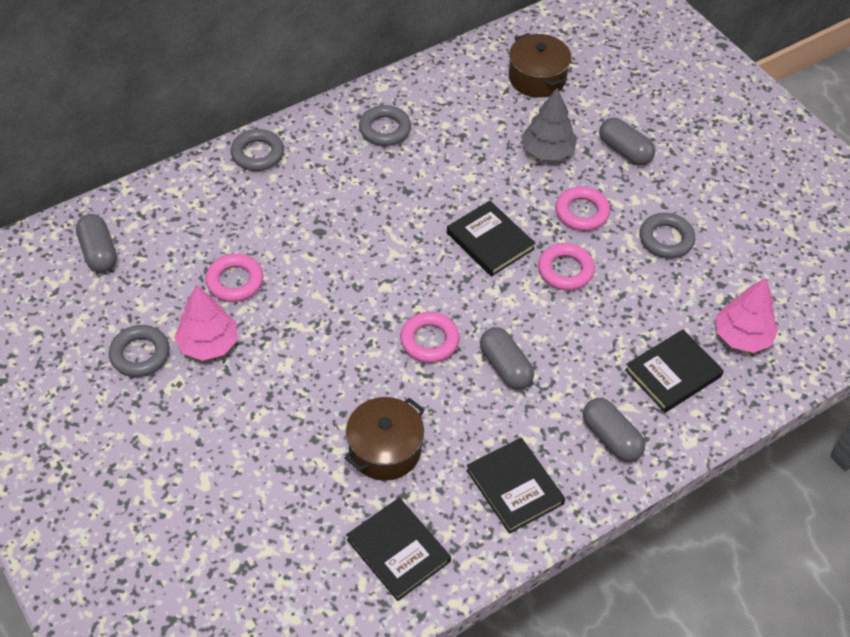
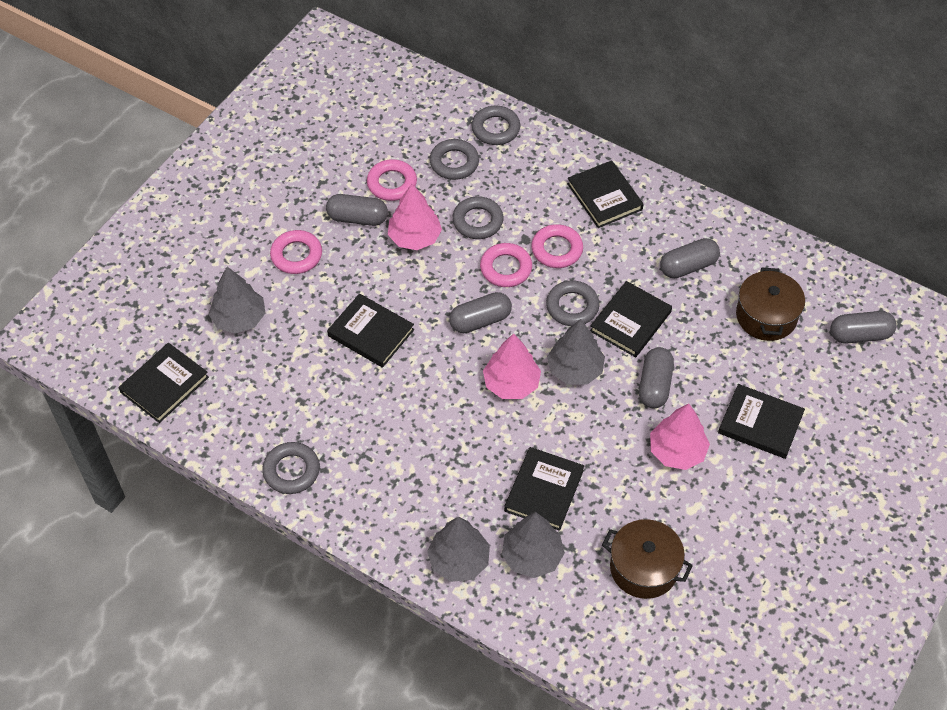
black book: 4 -> 6
grey capsule: 4 -> 5
grey ring: 4 -> 5
grey tree: 1 -> 4
pink tree: 2 -> 3

